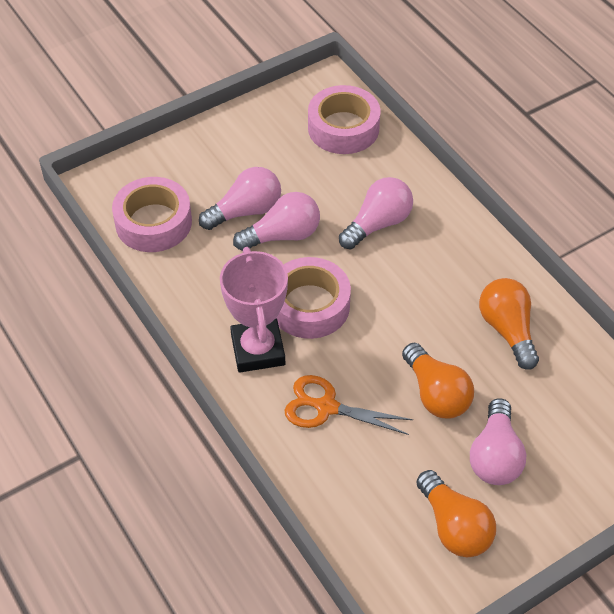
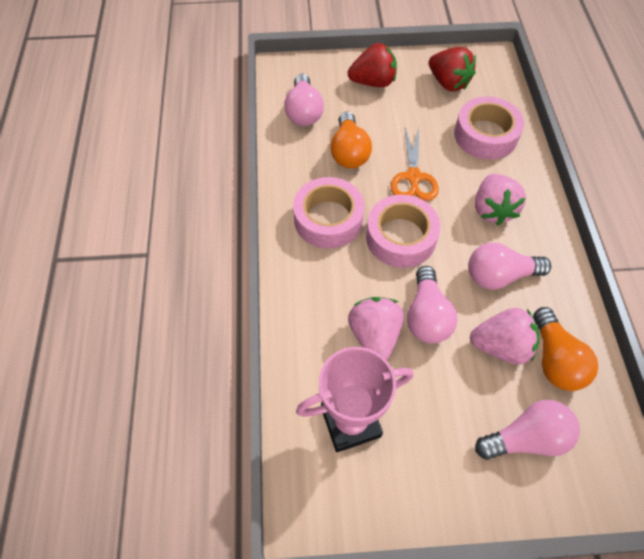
orange light bulb: 3 -> 2
pink strawberry: 0 -> 3
red strawberry: 0 -> 2

